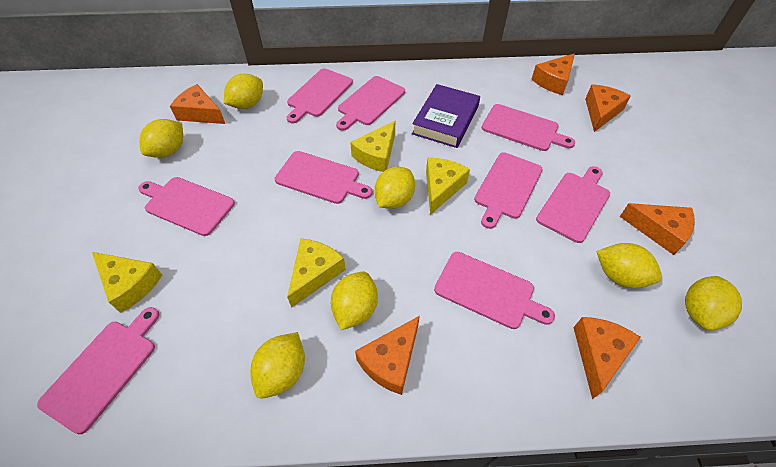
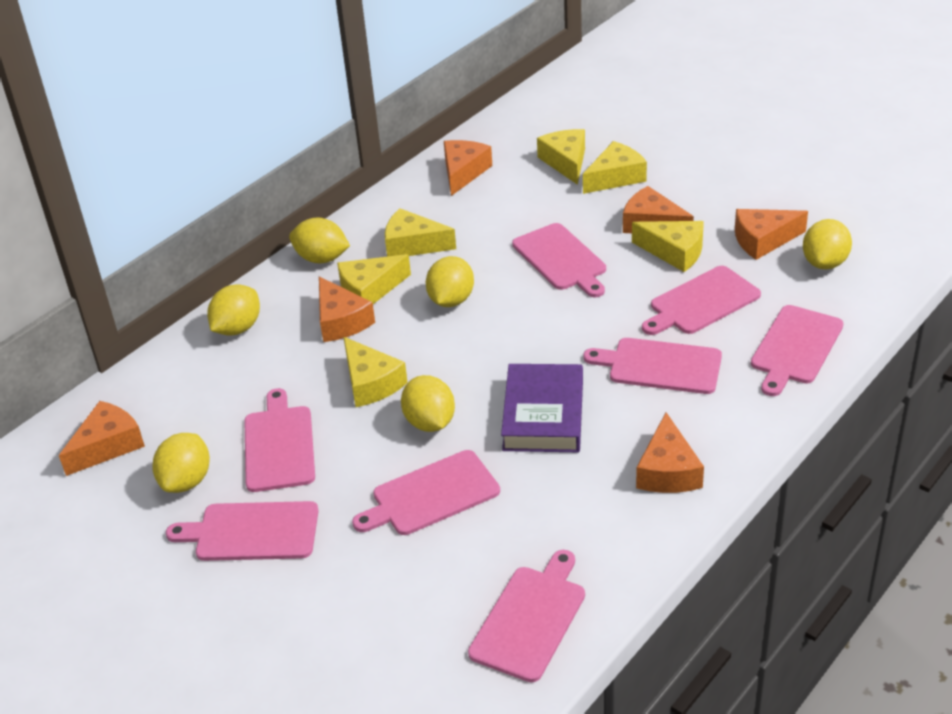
pink cutting board: 9 -> 8
yellow cheese: 4 -> 6
yellow lemon: 7 -> 6

